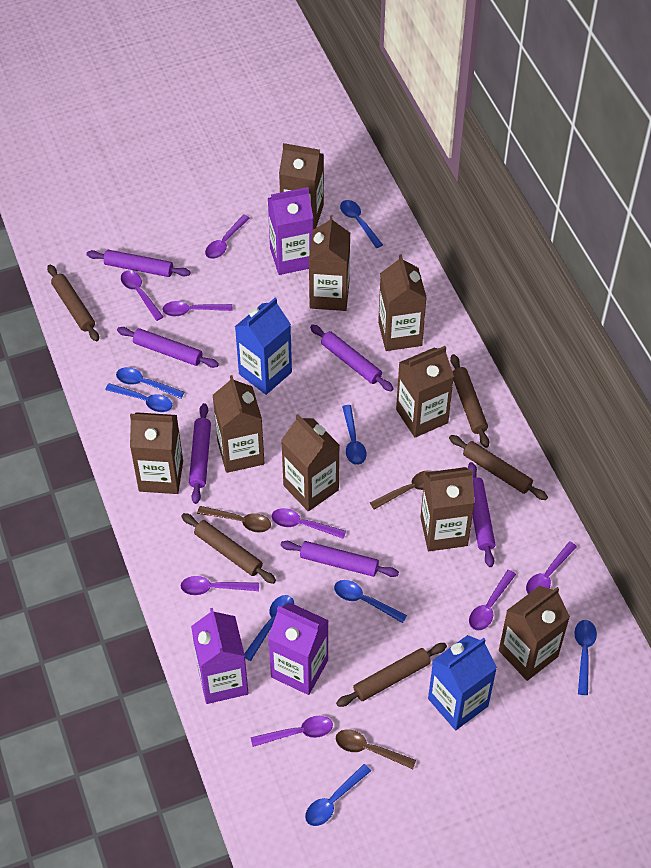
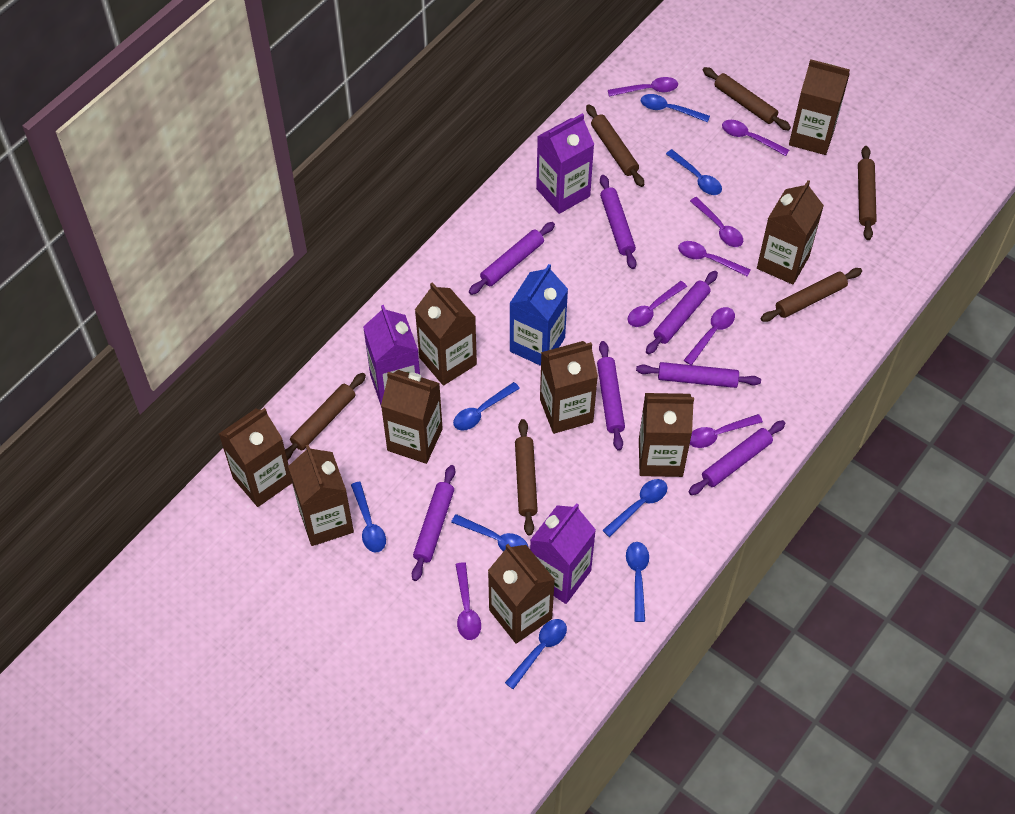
blue carton: 2 -> 1
brown rolling pin: 5 -> 6
brown spoon: 3 -> 0
purple rolling pin: 6 -> 7

